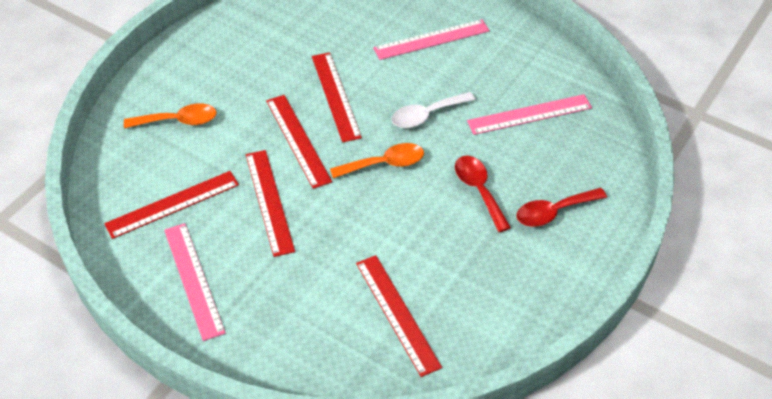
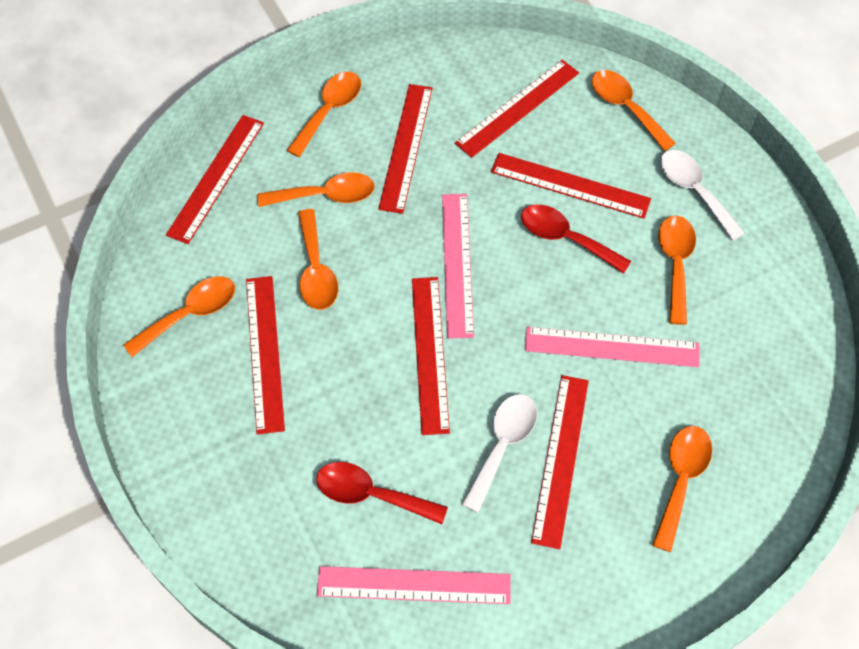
orange spoon: 2 -> 7
red ruler: 5 -> 7
white spoon: 1 -> 2

